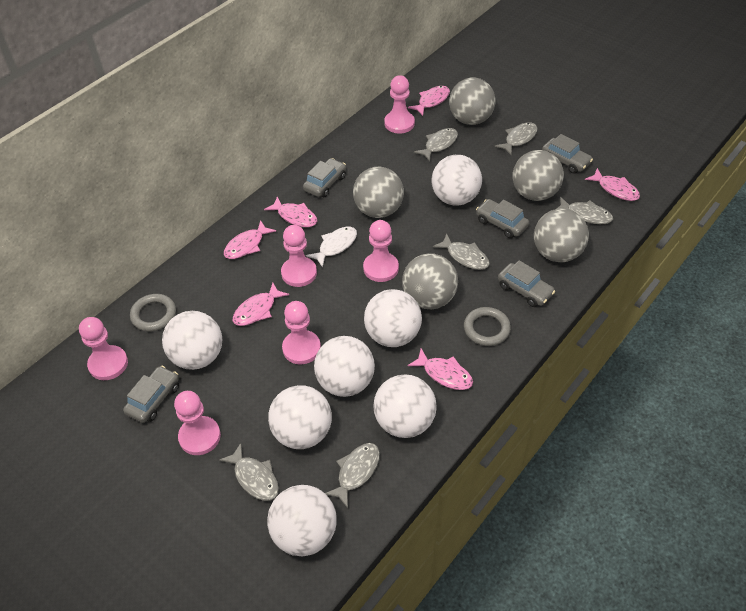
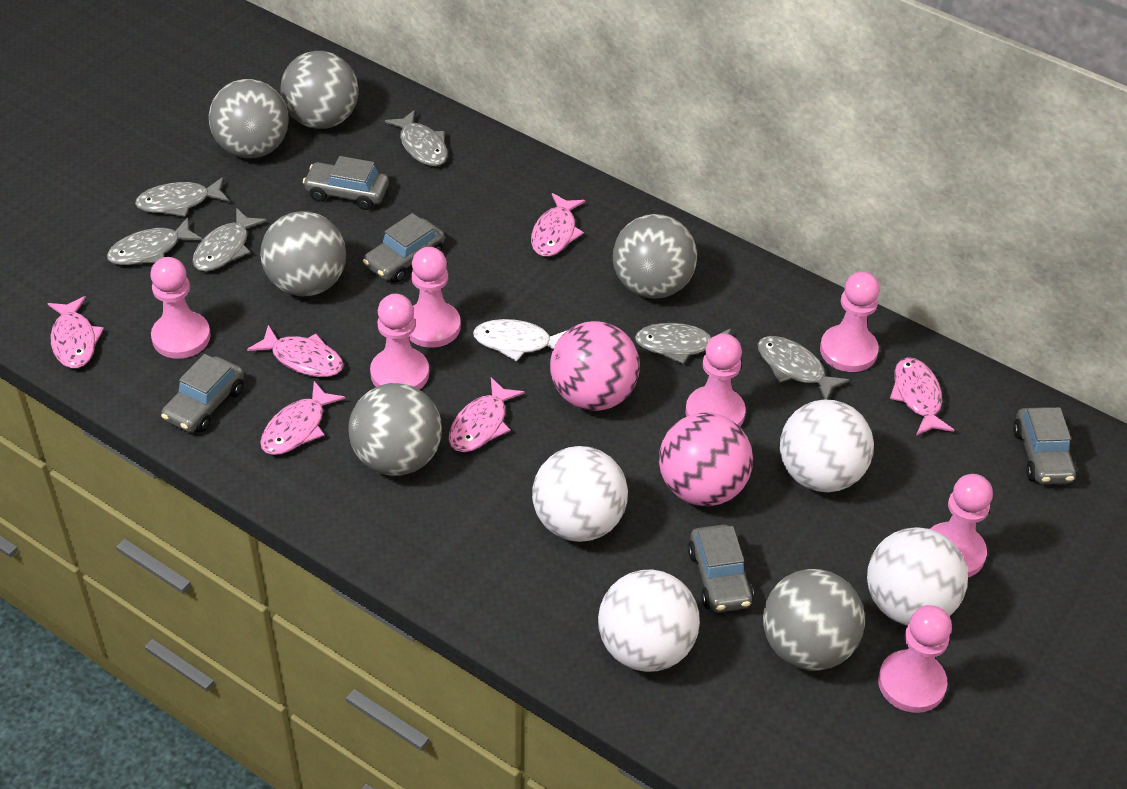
grey ball: 5 -> 6
grey ring: 2 -> 0
pink ball: 0 -> 2
pink pawn: 6 -> 7
white ball: 7 -> 4

